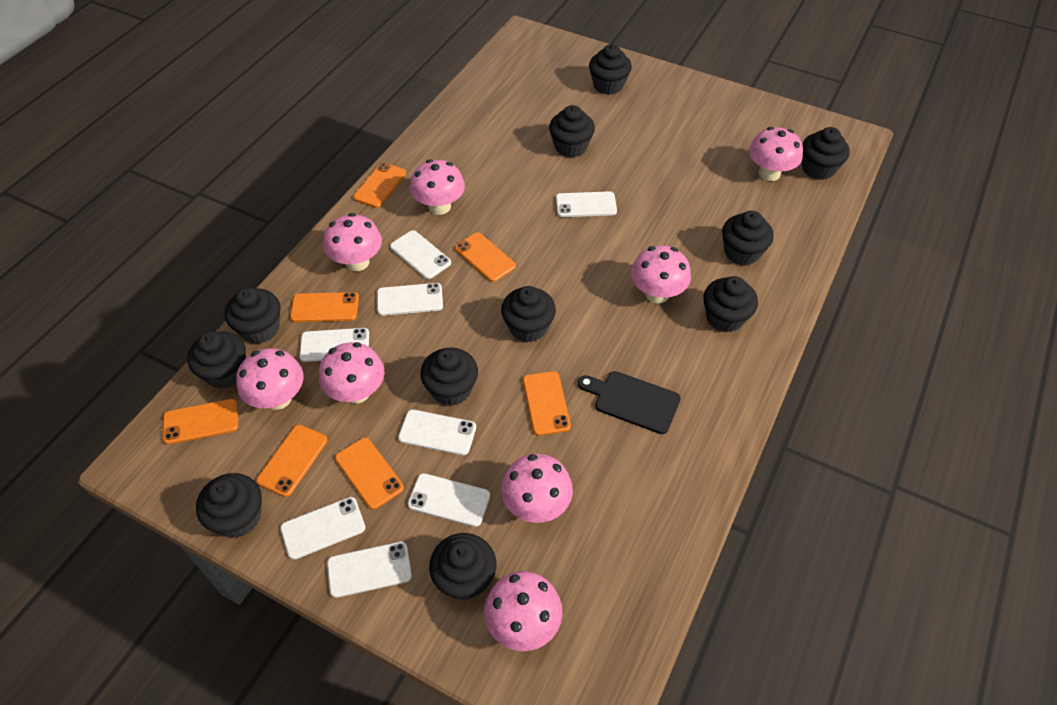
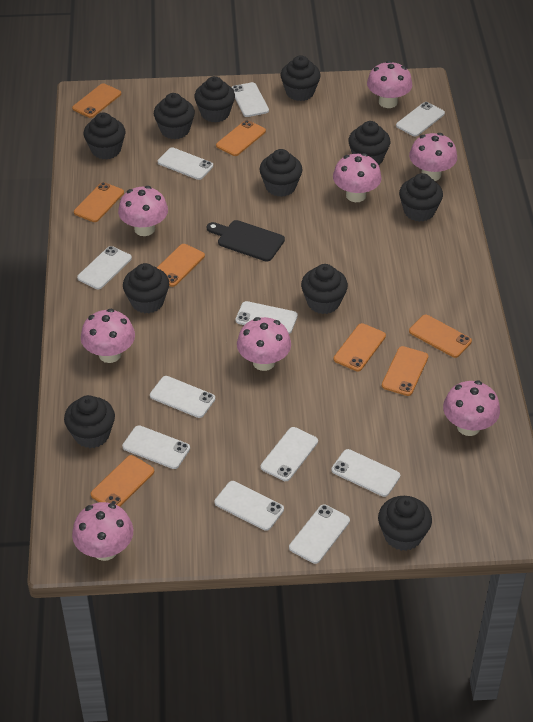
orange phone: 7 -> 8
white phone: 8 -> 11

